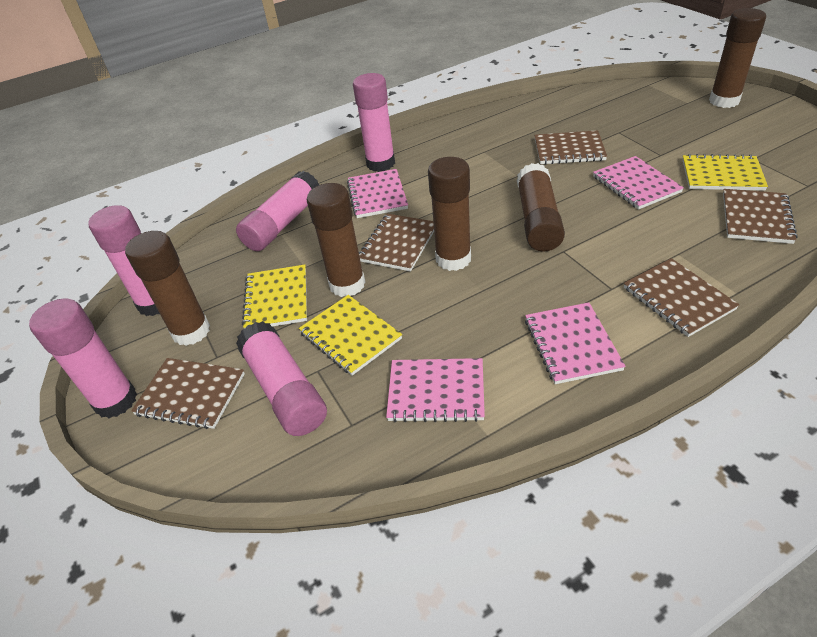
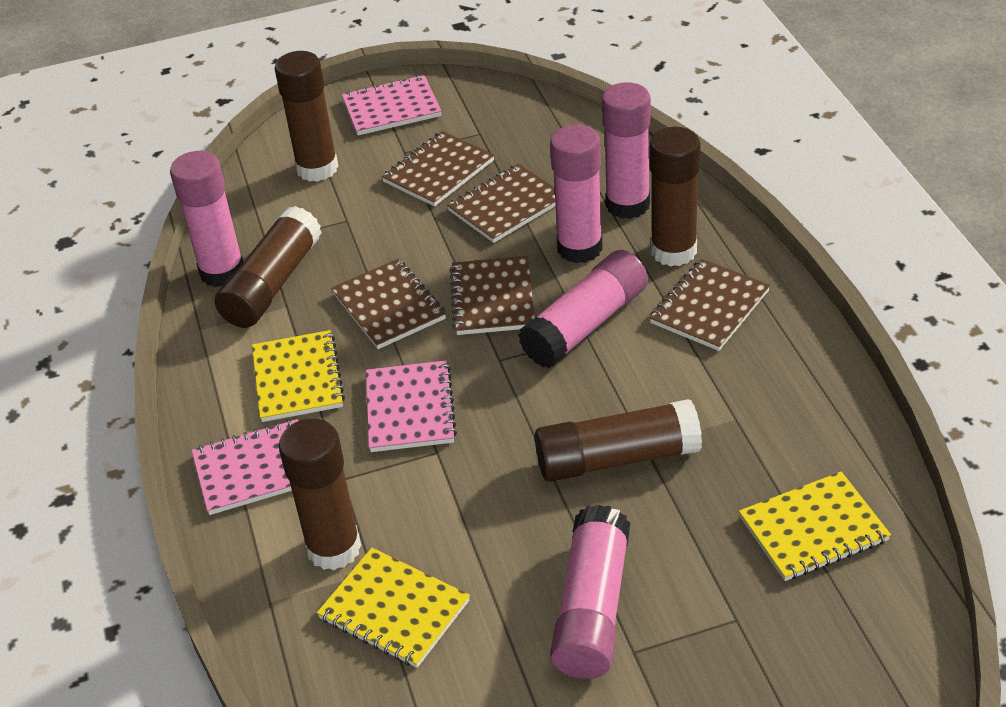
pink notebook: 4 -> 3

